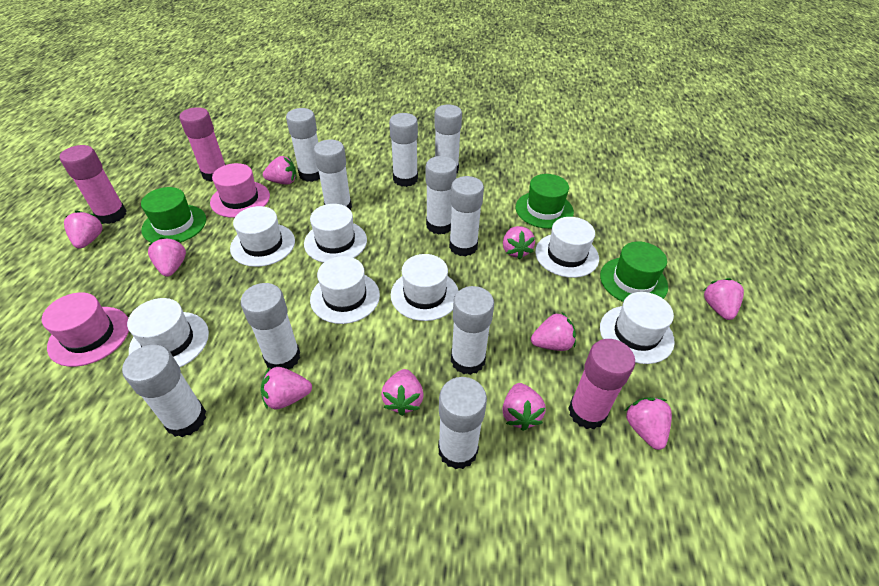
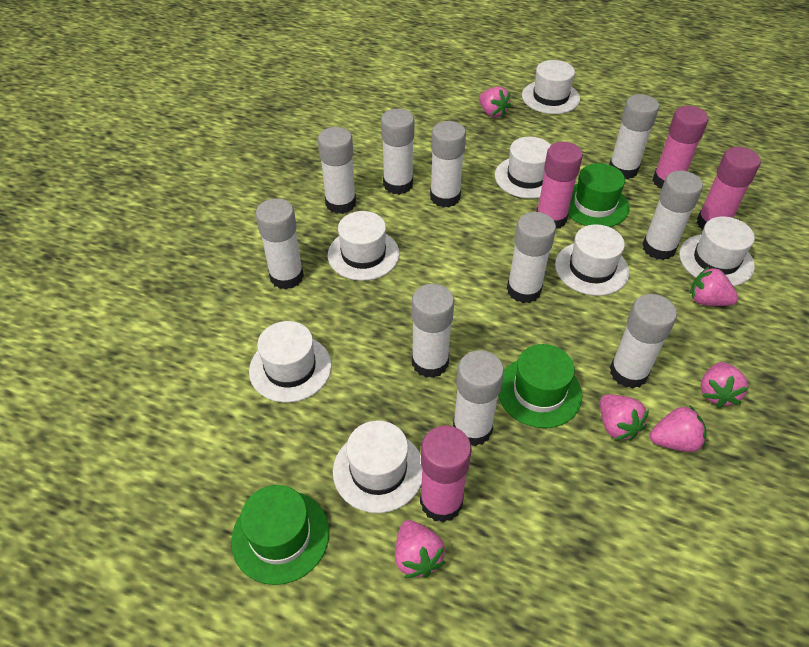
pink glue stick: 3 -> 4
pink hat: 2 -> 0
pink strawberry: 10 -> 6

